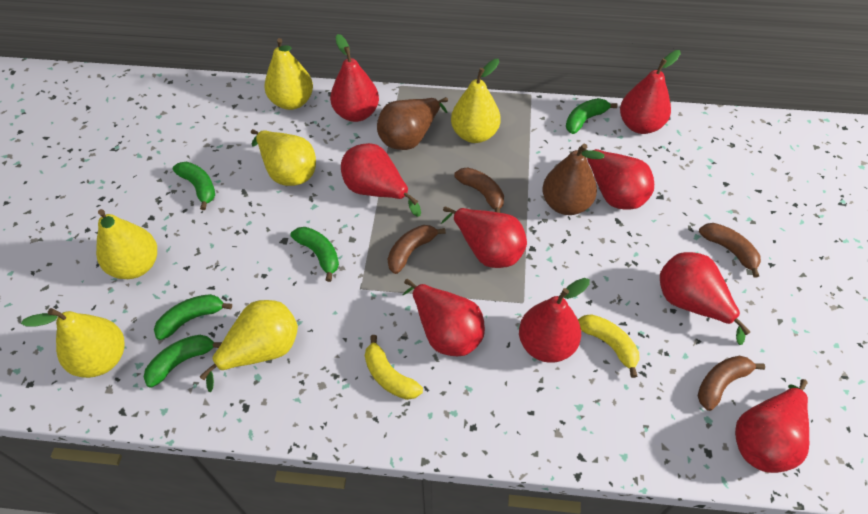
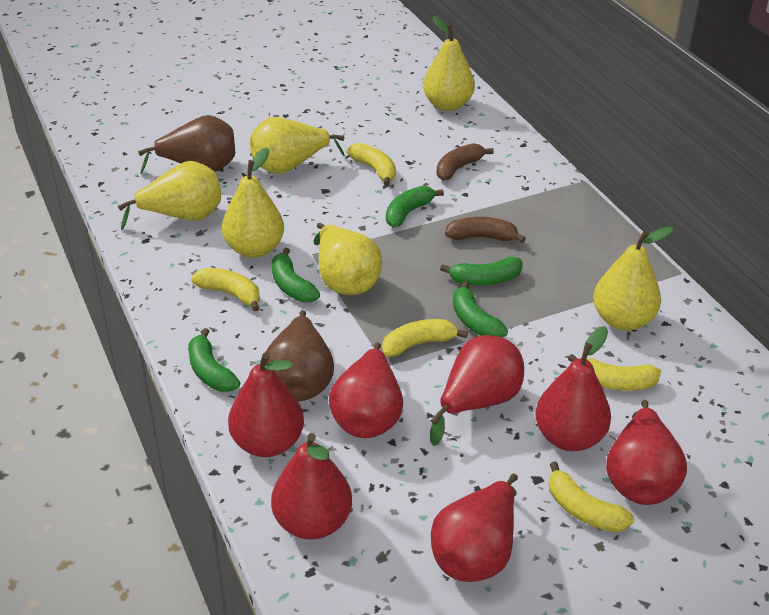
brown banana: 4 -> 2
red pear: 9 -> 7
yellow banana: 2 -> 5

